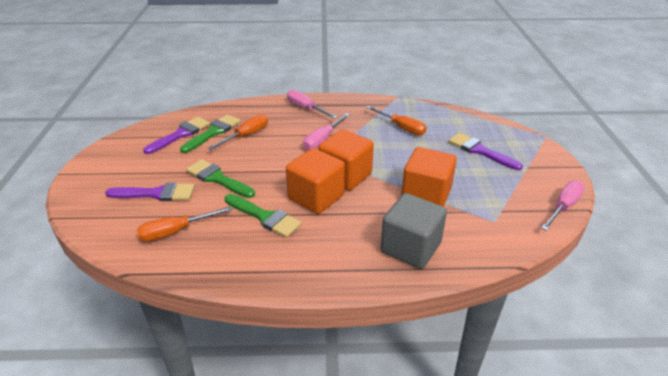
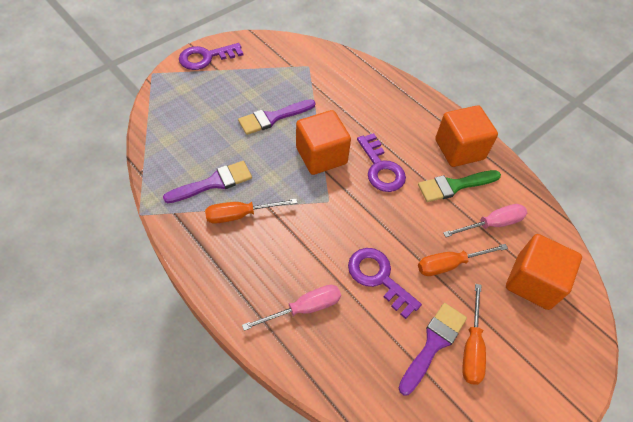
green brush: 3 -> 1
grey cube: 1 -> 0
pink screwdriver: 3 -> 2
purple key: 0 -> 3

